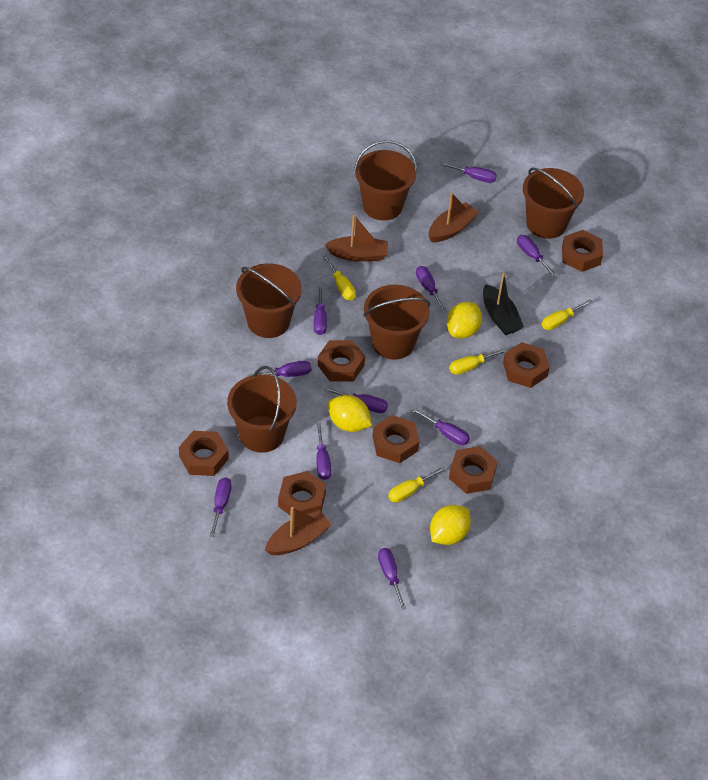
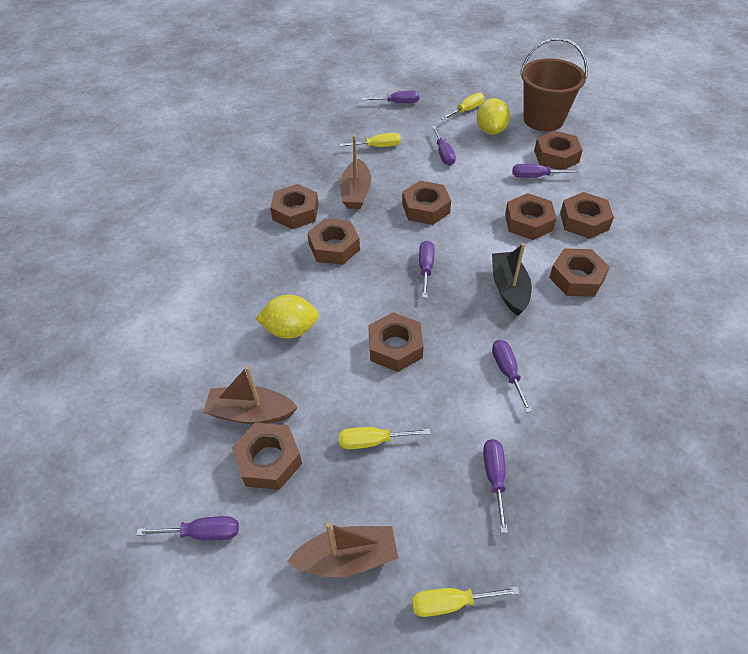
brown bucket: 5 -> 1
brown nut: 7 -> 9
purple screwdriver: 10 -> 7
yellow lemon: 3 -> 2

